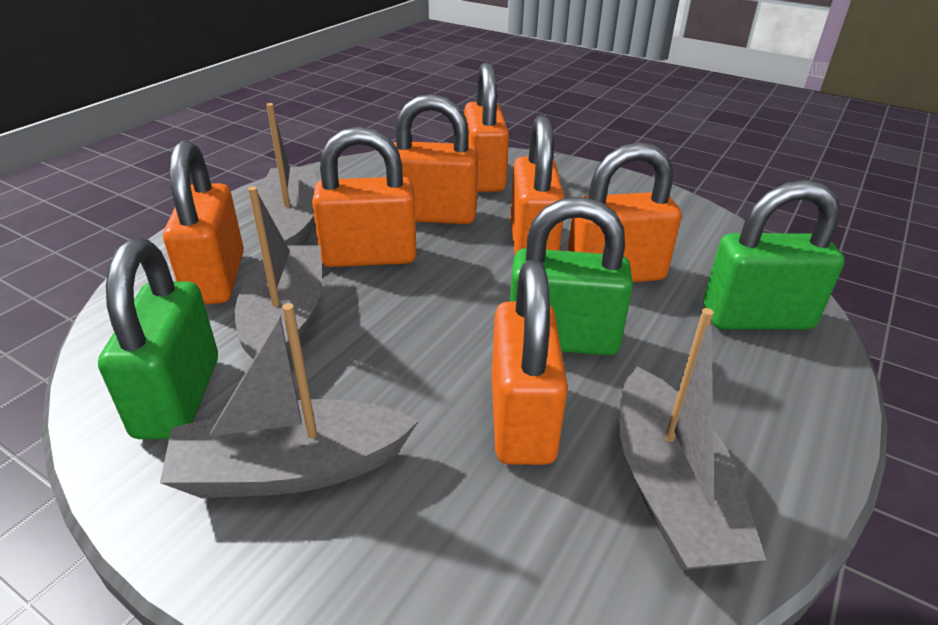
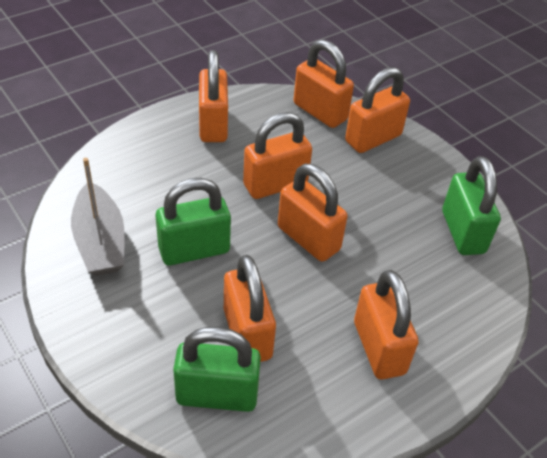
grey boat: 4 -> 1

